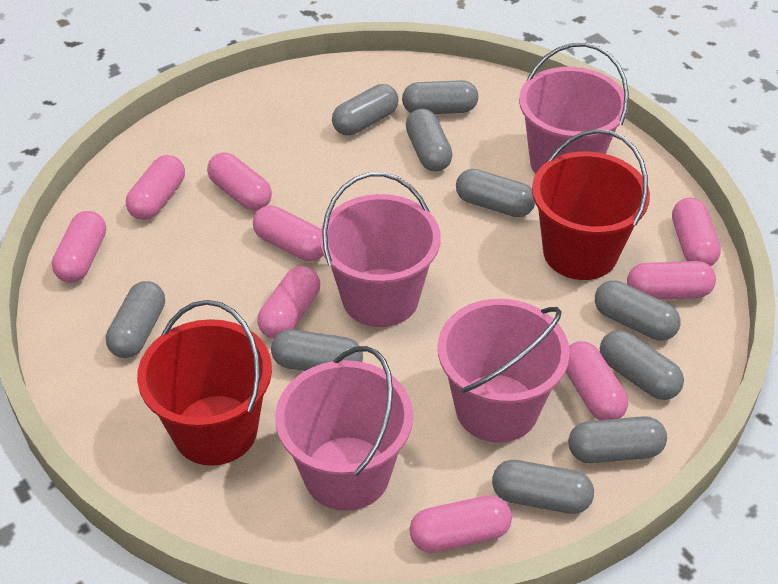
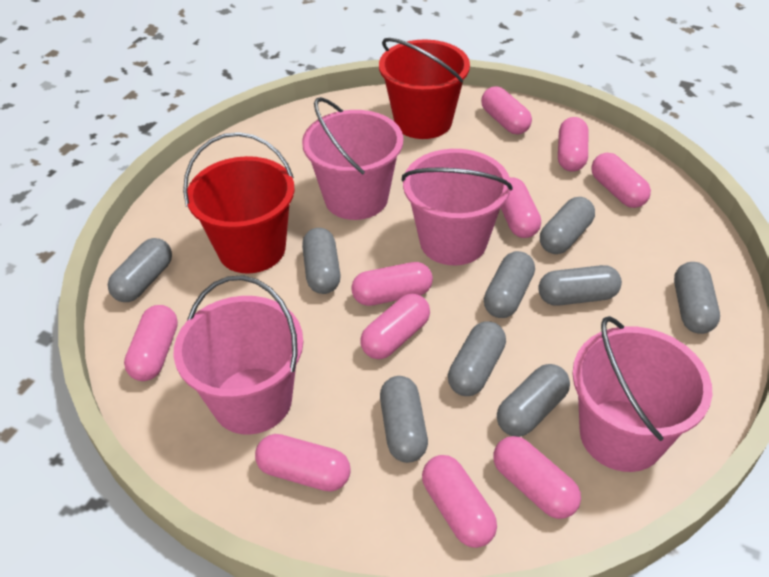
grey capsule: 10 -> 9
pink capsule: 9 -> 10

